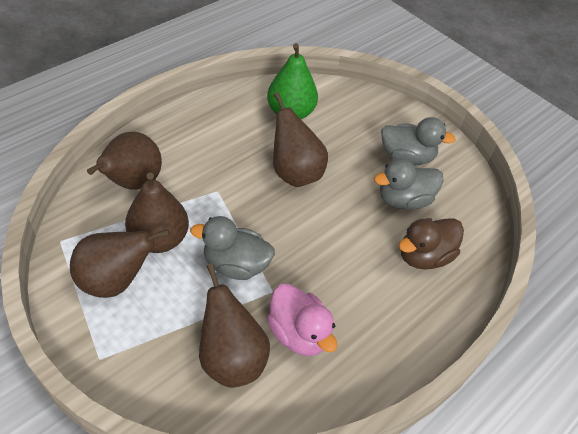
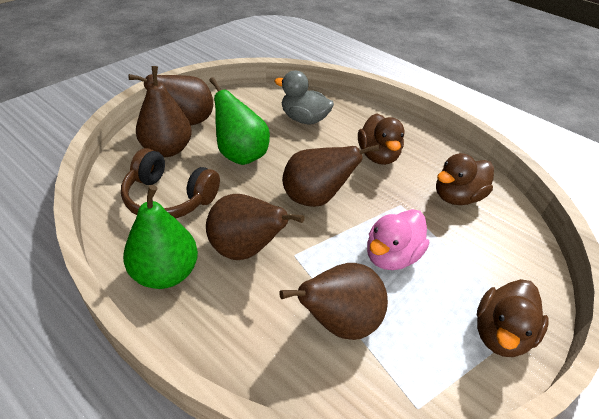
brown duck: 1 -> 3
brown headphones: 0 -> 1
green pear: 1 -> 2
grey duck: 3 -> 1

